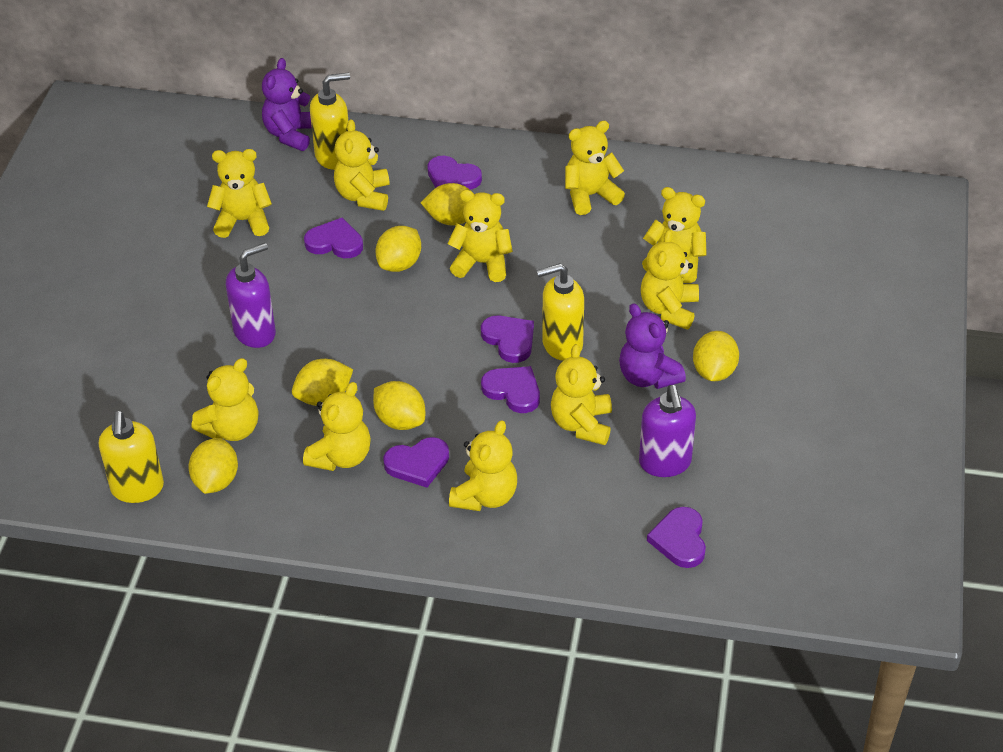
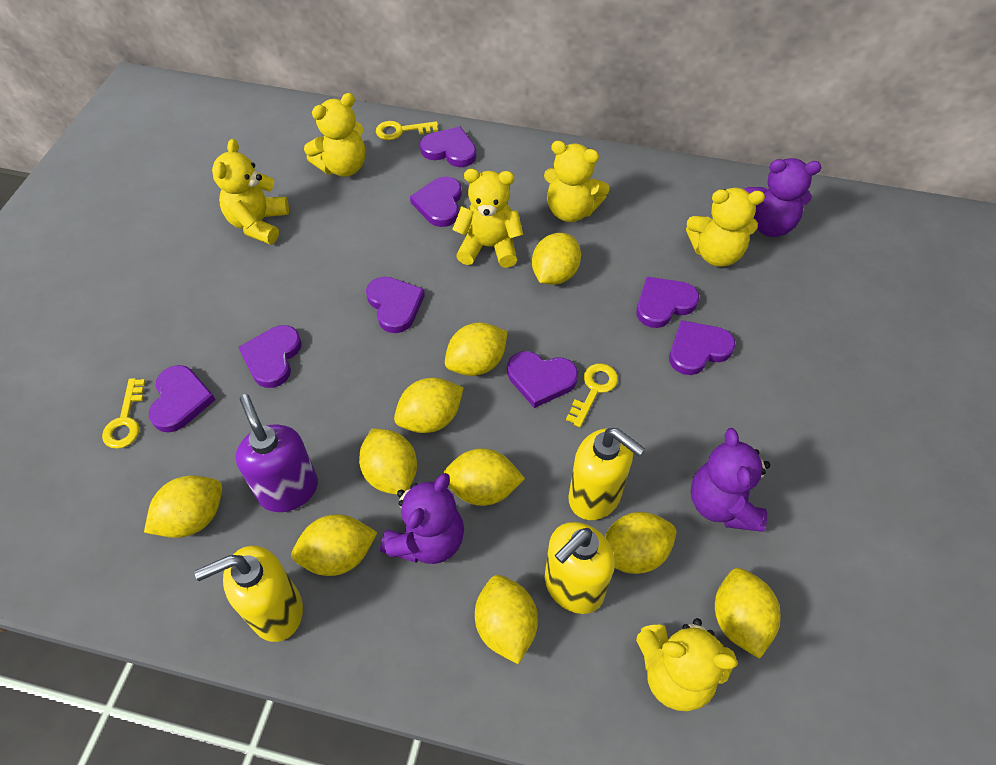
purple heart: 6 -> 8
purple soap dispenser: 2 -> 1
purple teddy bear: 2 -> 3
yellow key: 0 -> 3
yellow lemon: 6 -> 10
yellow teddy bear: 10 -> 6

